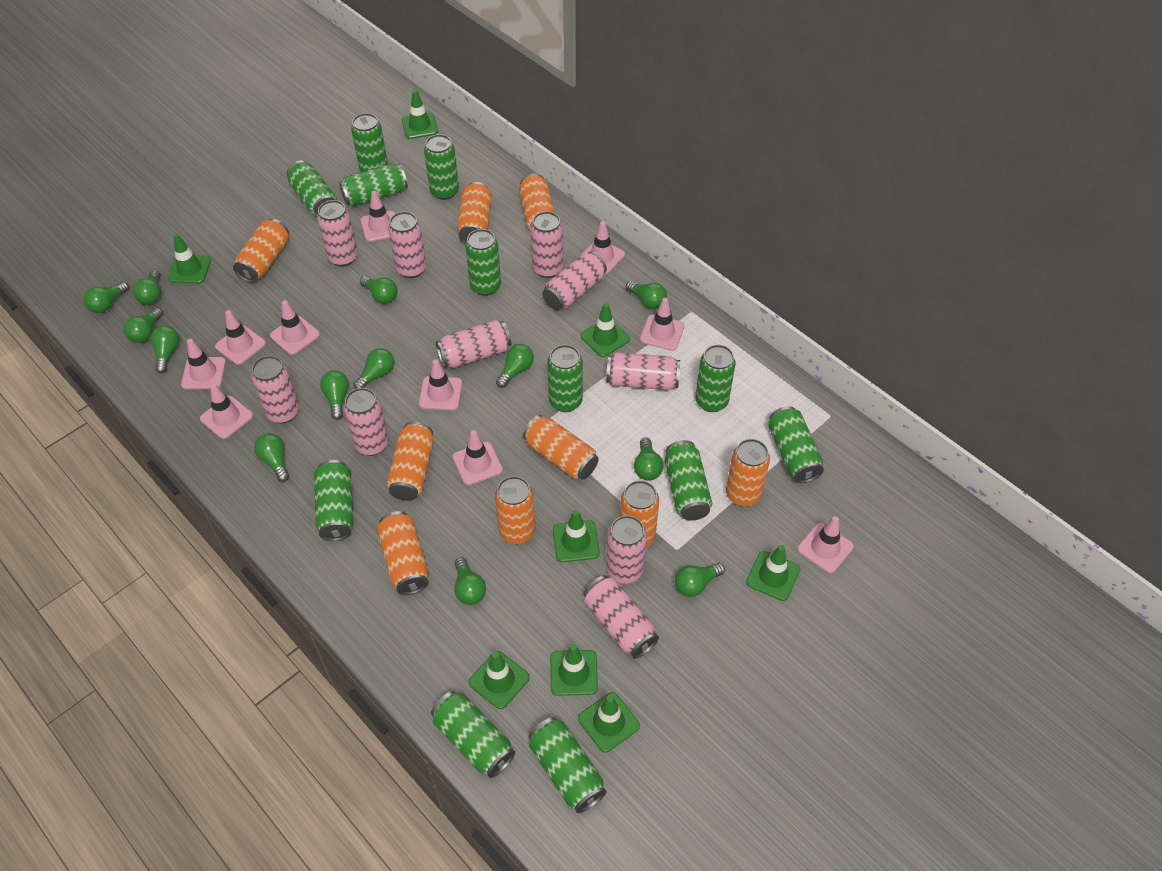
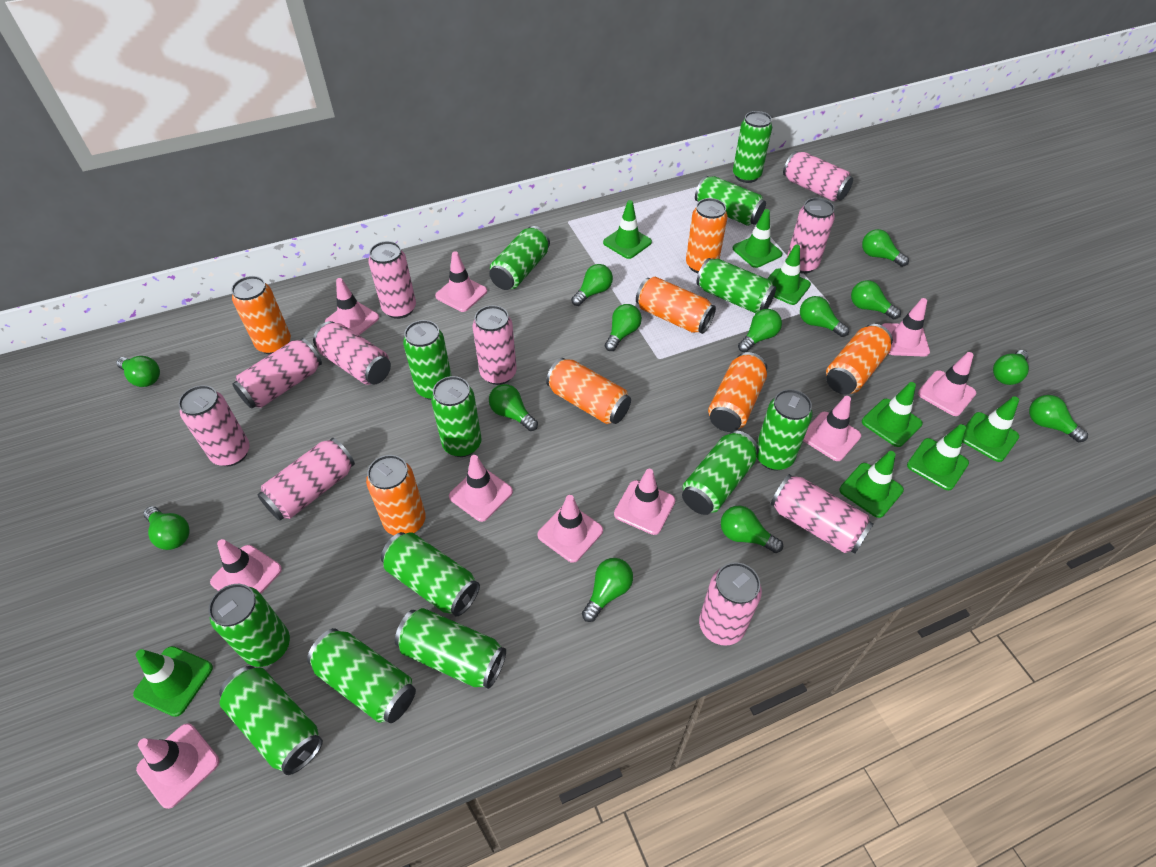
green can: 12 -> 13
orange can: 9 -> 7

